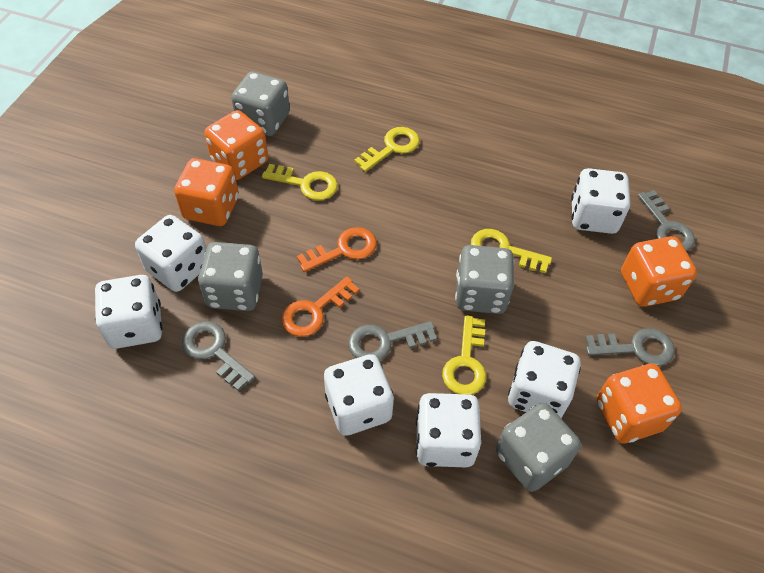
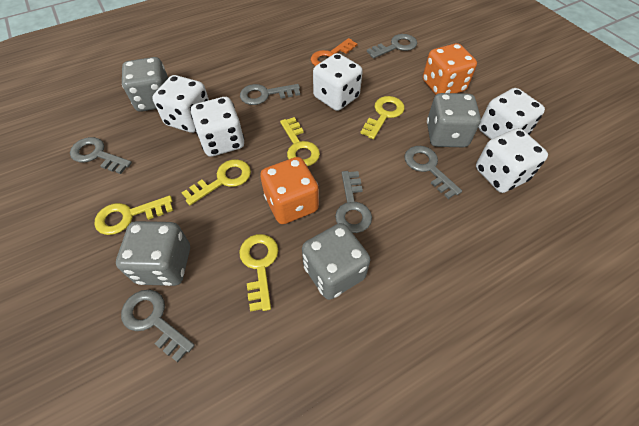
grey key: 4 -> 6
orange dice: 4 -> 2
orange key: 2 -> 1
white dice: 6 -> 5
yellow key: 4 -> 5

